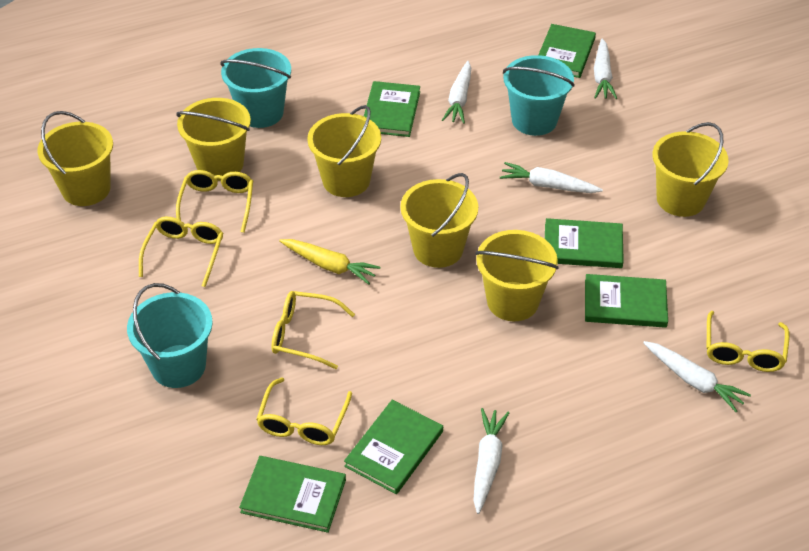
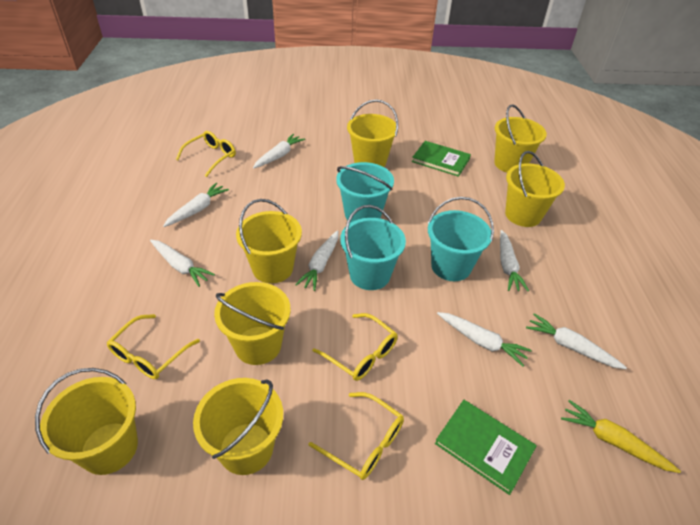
green book: 6 -> 2
white carrot: 5 -> 7
yellow bucket: 6 -> 7
yellow glasses: 5 -> 4

